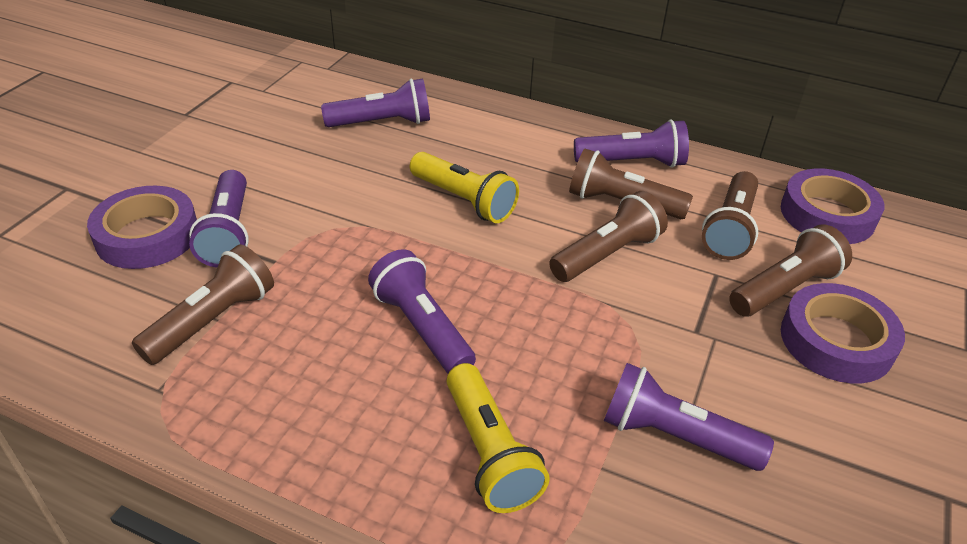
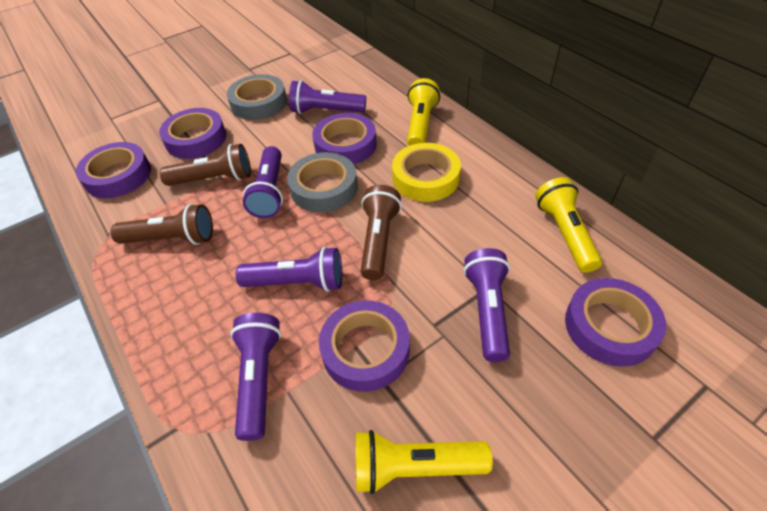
brown flashlight: 5 -> 3
grey tape: 0 -> 2
purple tape: 3 -> 5
yellow flashlight: 2 -> 3
yellow tape: 0 -> 1

